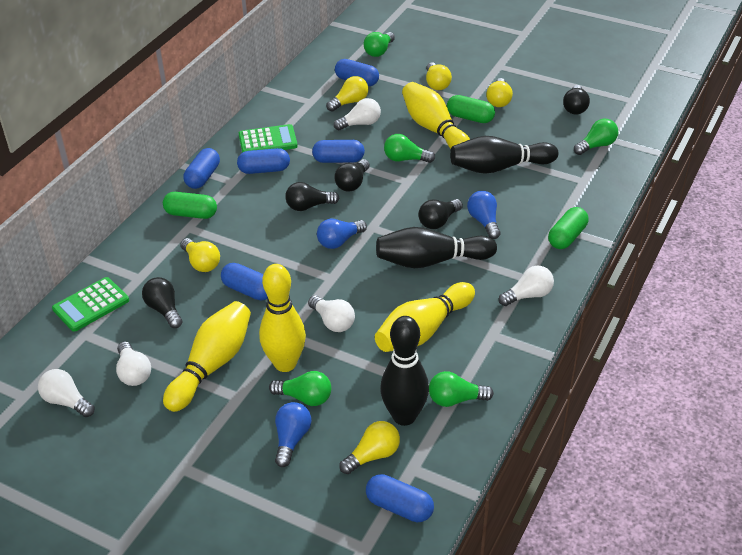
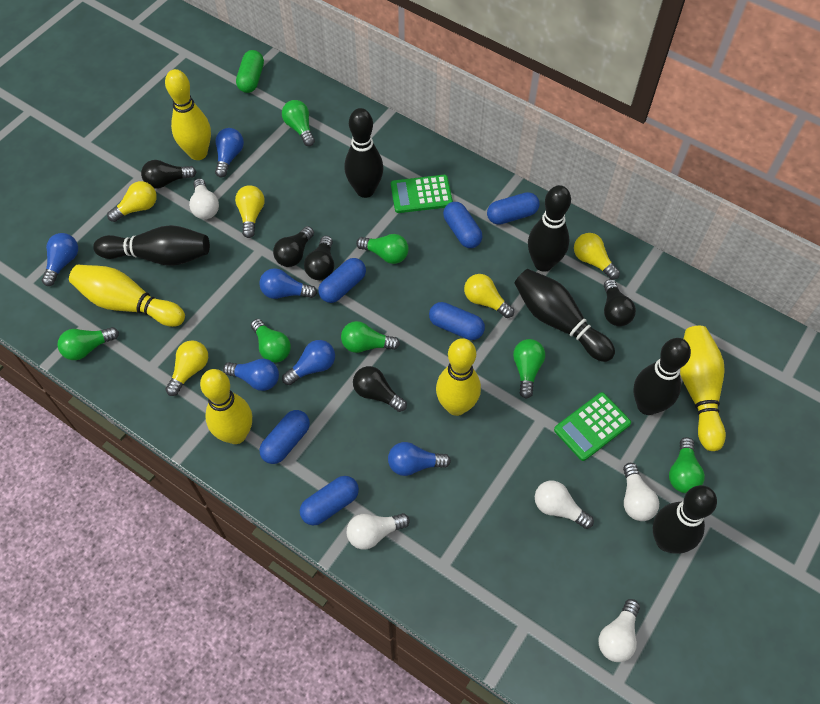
black bowling pin: 3 -> 6
blue light bulb: 3 -> 6
green capsule: 3 -> 1
green light bulb: 5 -> 7
yellow bowling pin: 4 -> 5

